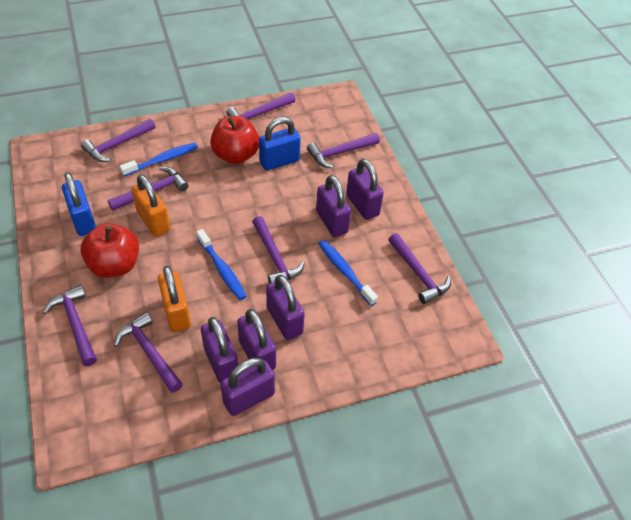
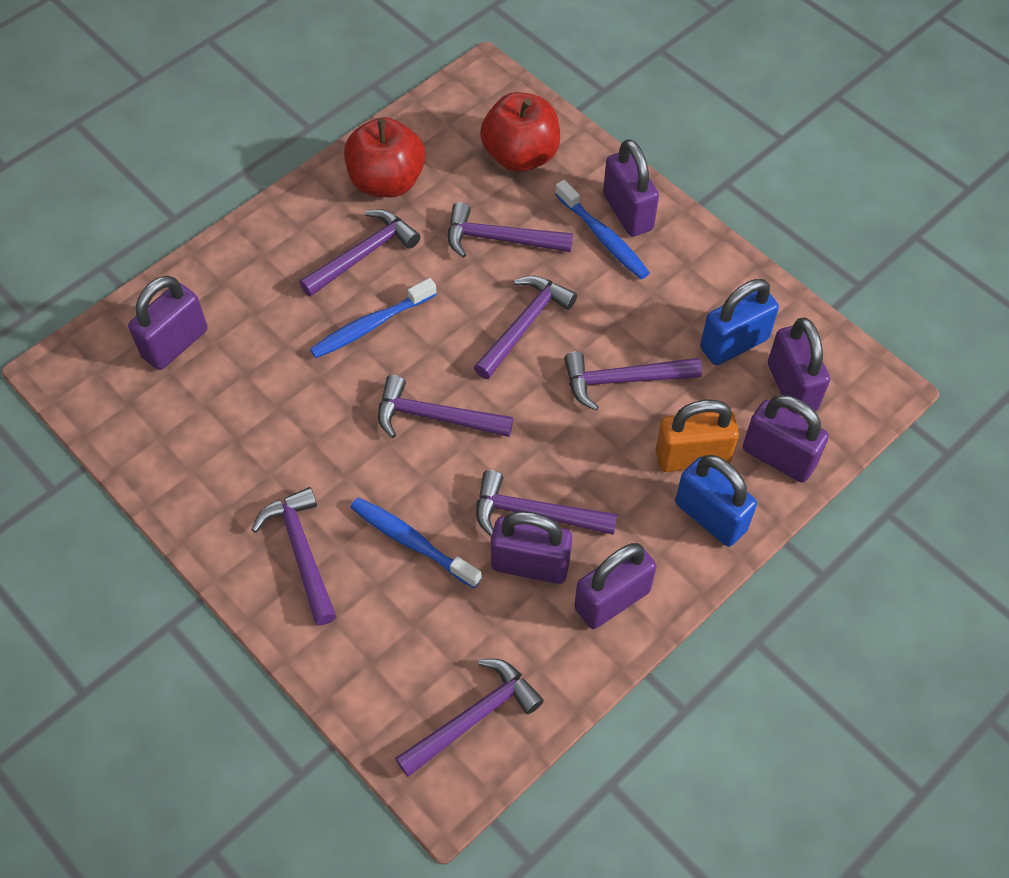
orange padlock: 2 -> 1

